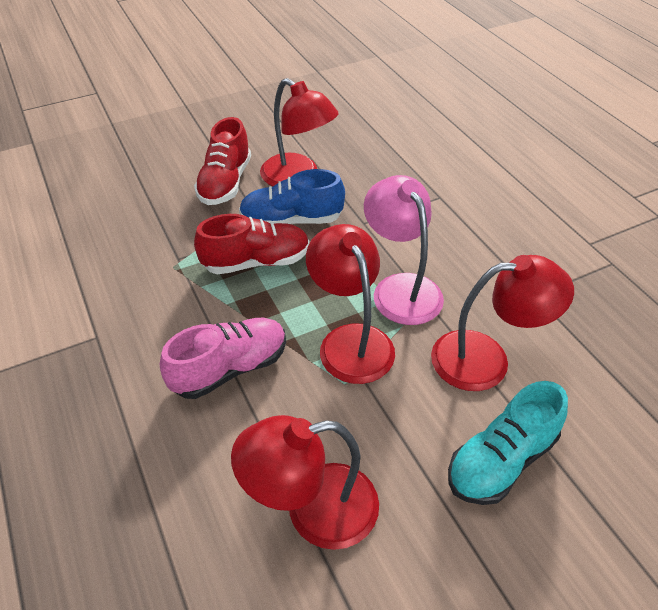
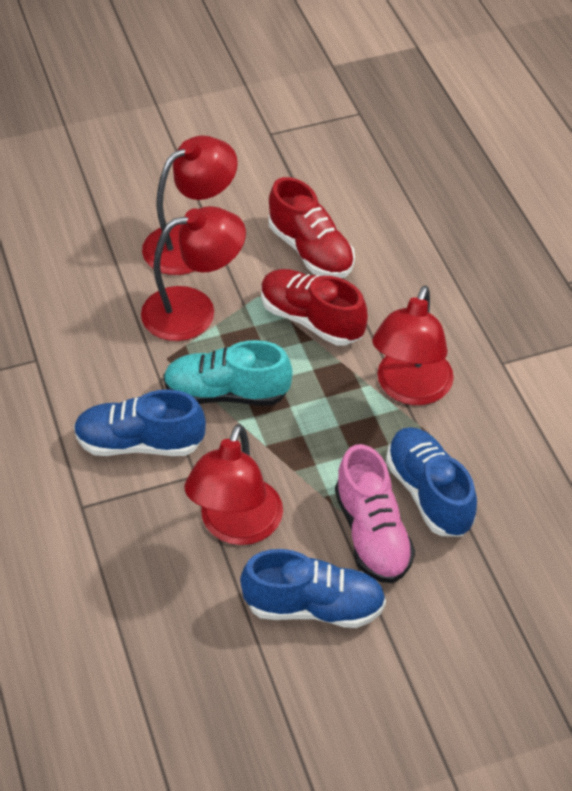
blue shoe: 1 -> 3
pink lamp: 1 -> 0

